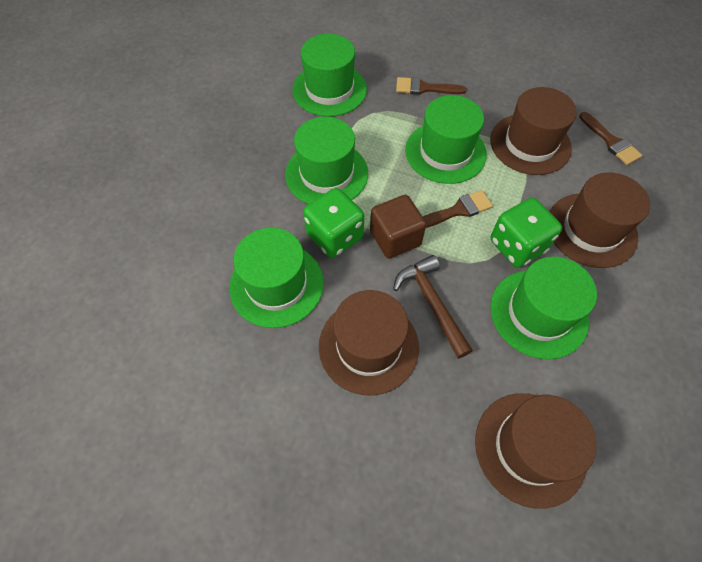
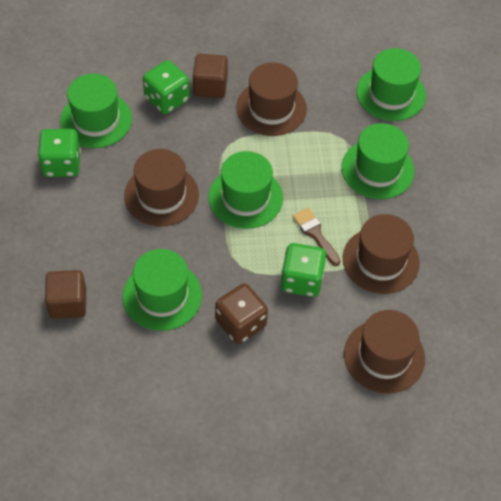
brown brush: 3 -> 1
brown cube: 1 -> 2
brown dice: 0 -> 1
brown hammer: 1 -> 0
green dice: 2 -> 3

